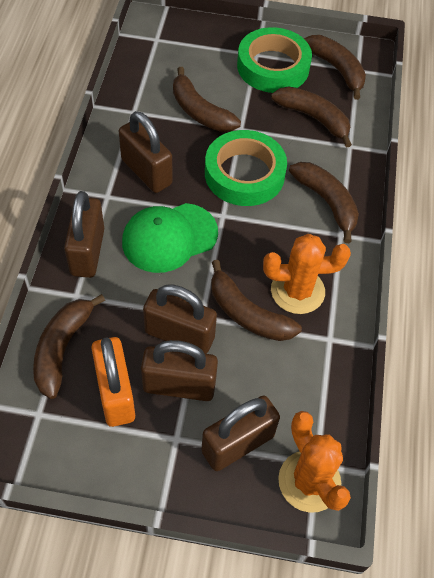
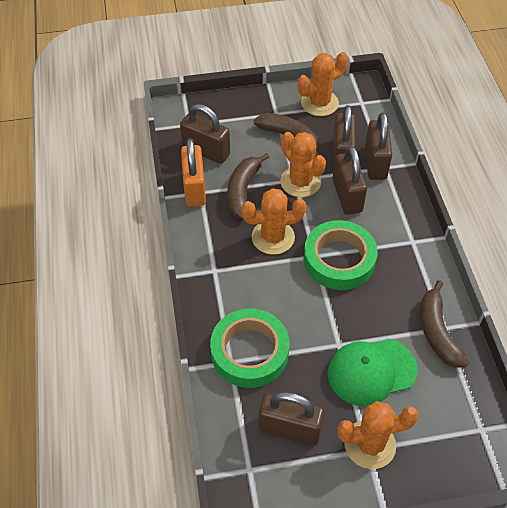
brown banana: 6 -> 3
orange cactus: 2 -> 4

